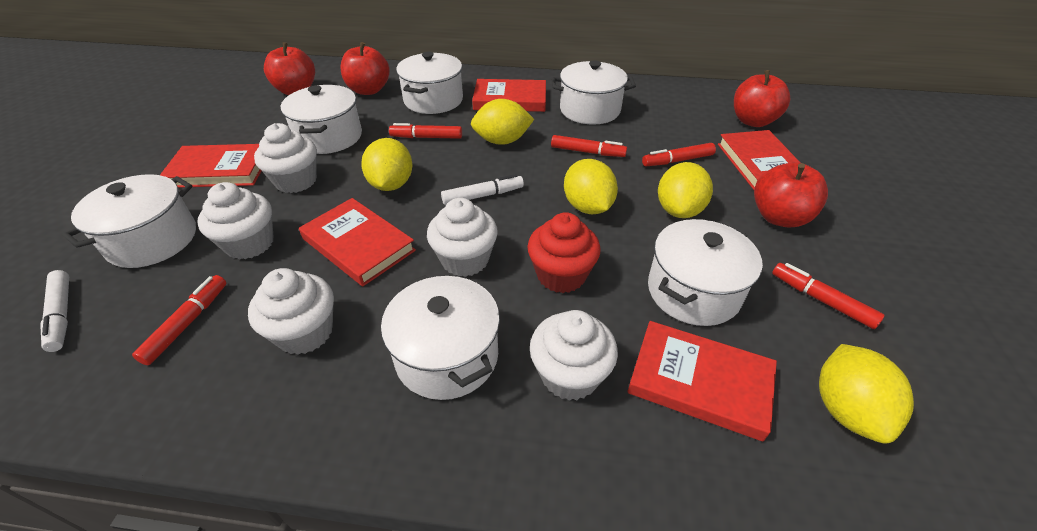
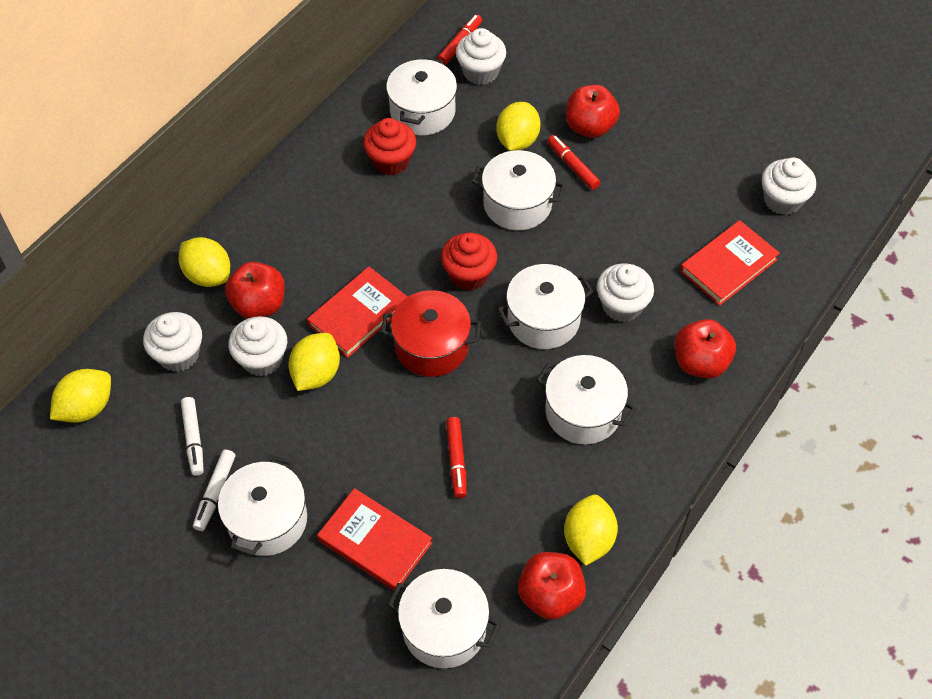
red book: 5 -> 3
red cupcake: 1 -> 2
red marker: 5 -> 3
red pot: 0 -> 1

